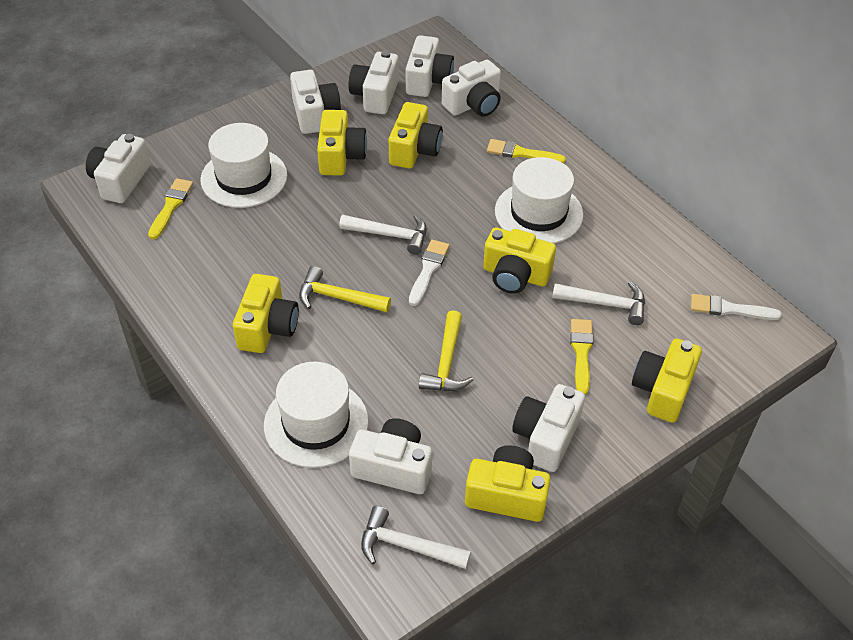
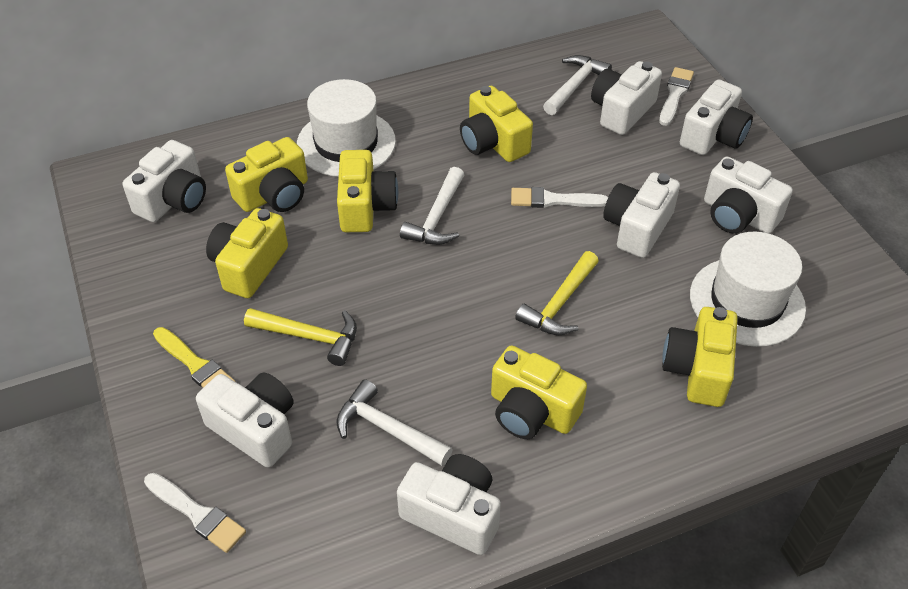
white brush: 2 -> 3
white hat: 3 -> 2
yellow brush: 3 -> 1

